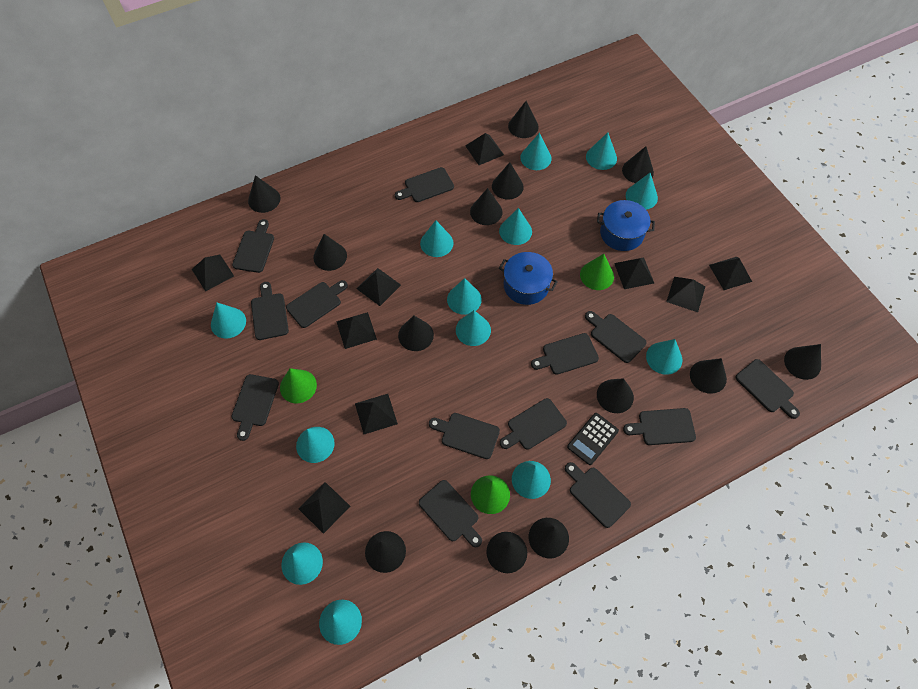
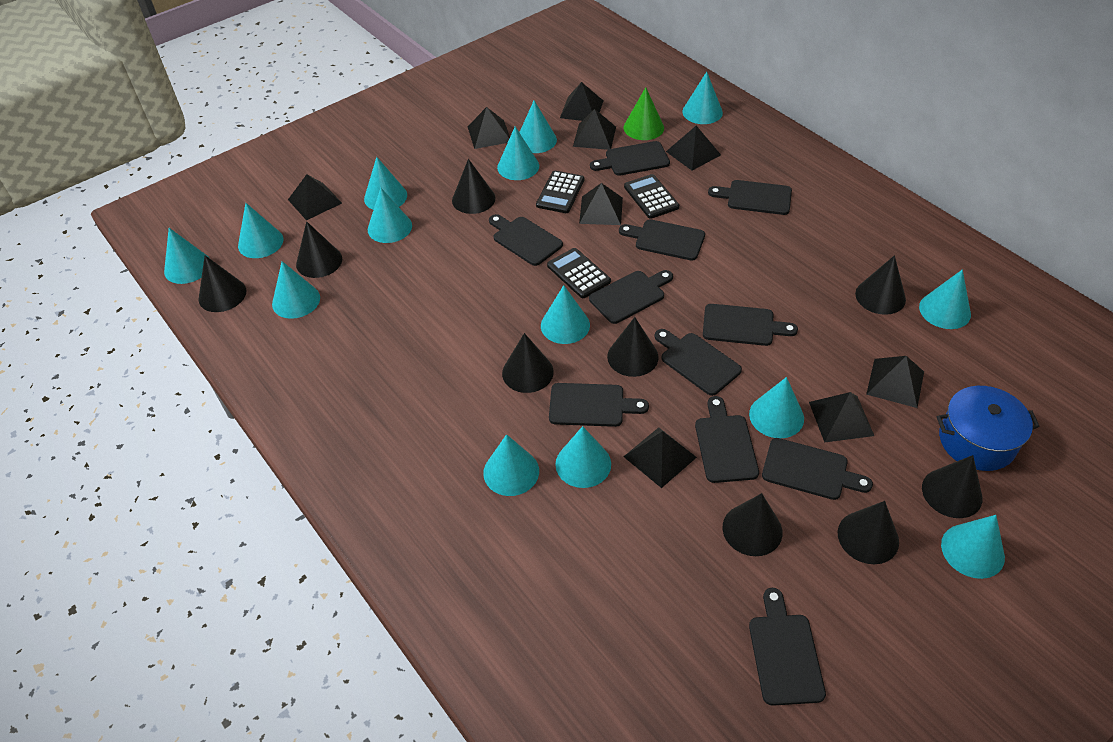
black calculator: 1 -> 3
black cone: 13 -> 9
black cutting board: 13 -> 11
blue pot: 2 -> 1
green cone: 3 -> 1
turquoise cone: 13 -> 14

